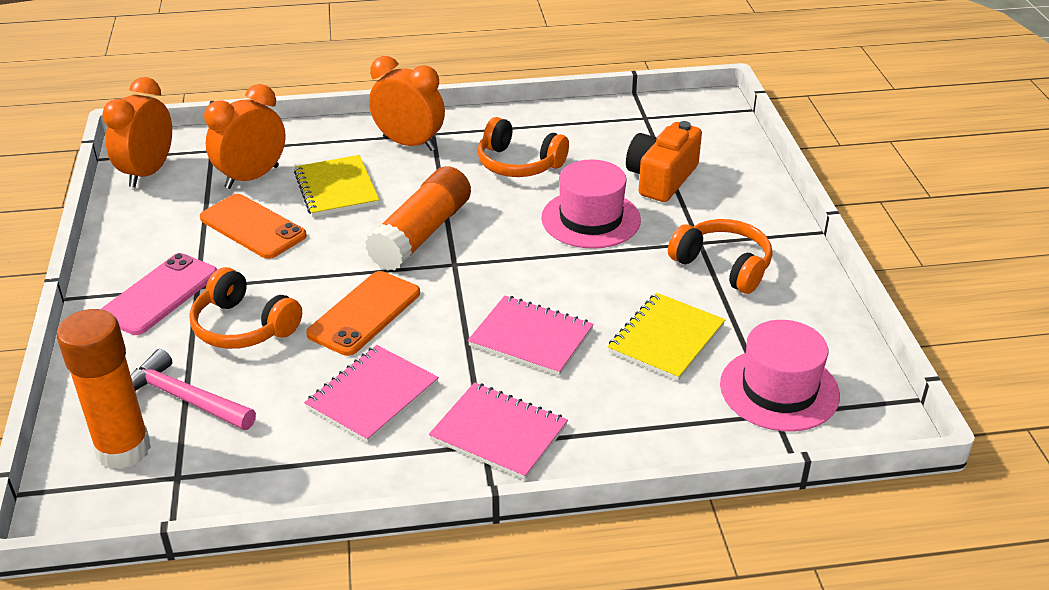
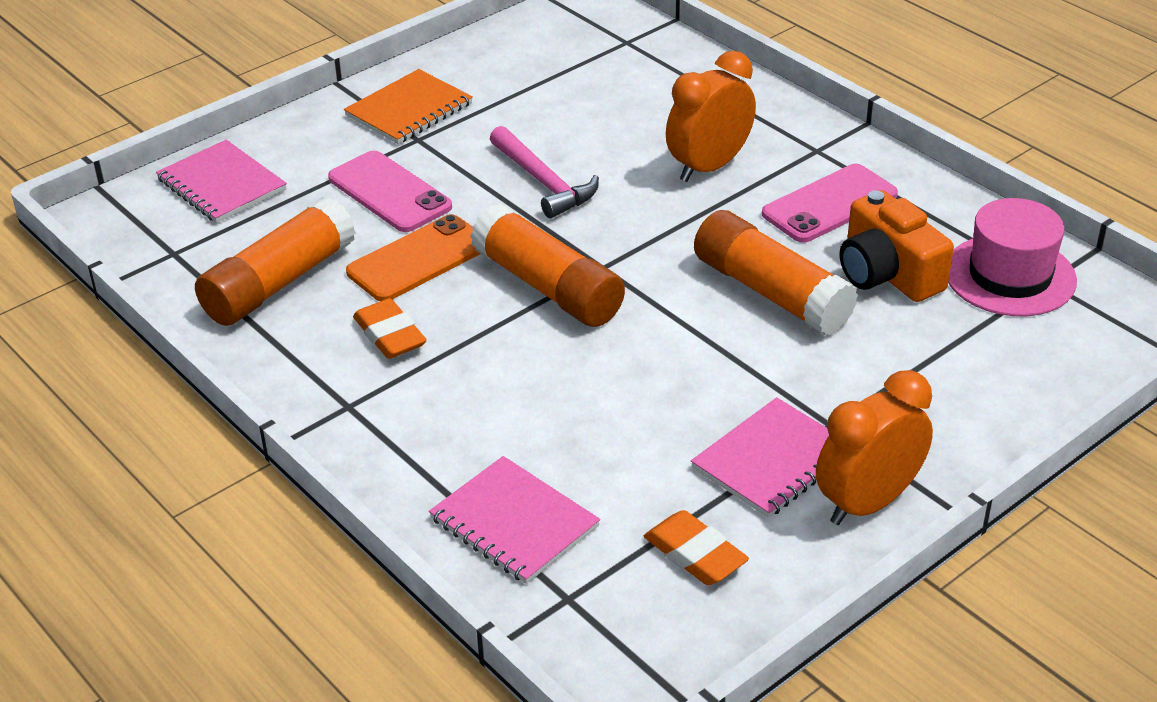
orange clock: 3 -> 2
orange eraser: 0 -> 2
orange glue stick: 2 -> 3
orange headphones: 3 -> 0
orange notebook: 0 -> 1
orange phone: 2 -> 1
pink hat: 2 -> 1
pink phone: 1 -> 2
yellow notebook: 2 -> 0

